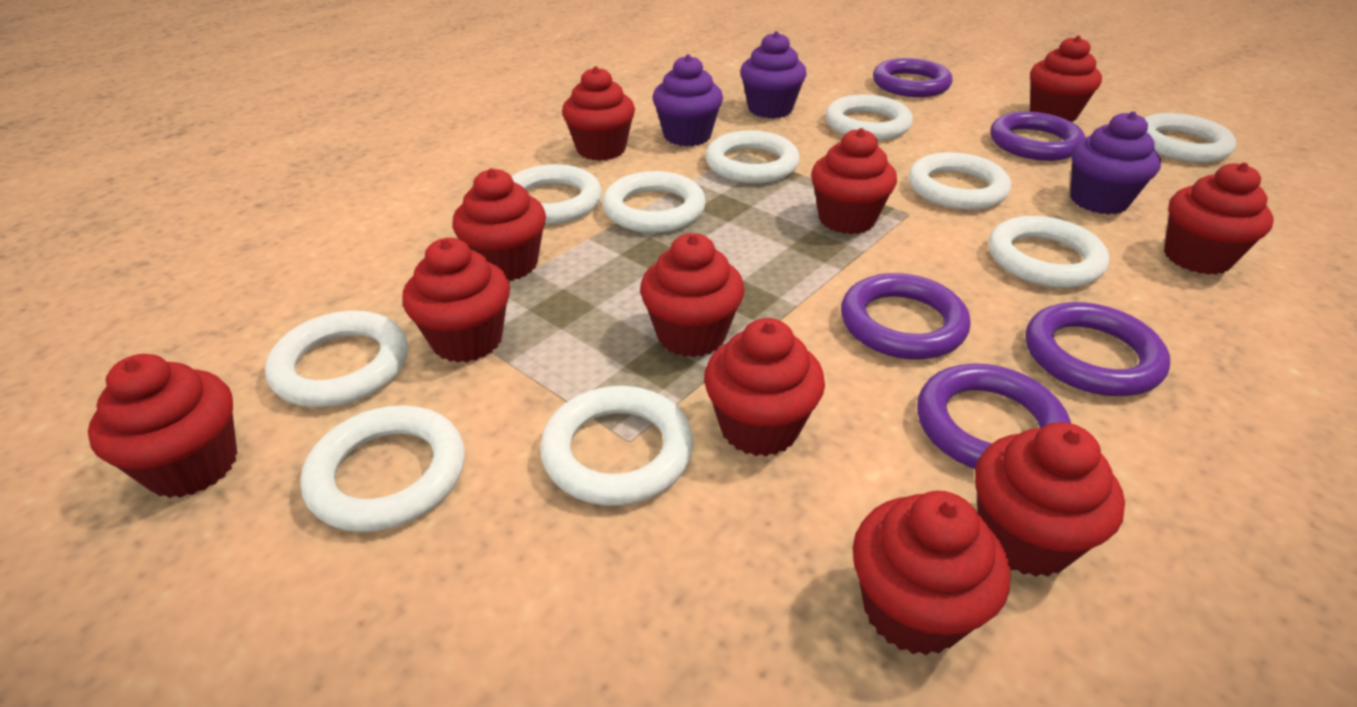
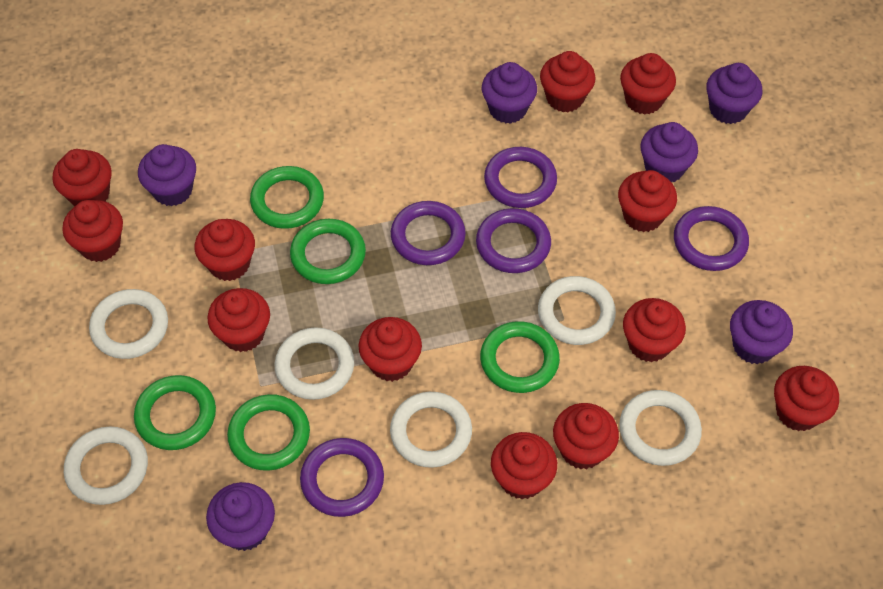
green ring: 0 -> 5
purple cupcake: 3 -> 6
red cupcake: 11 -> 12
white ring: 10 -> 6

